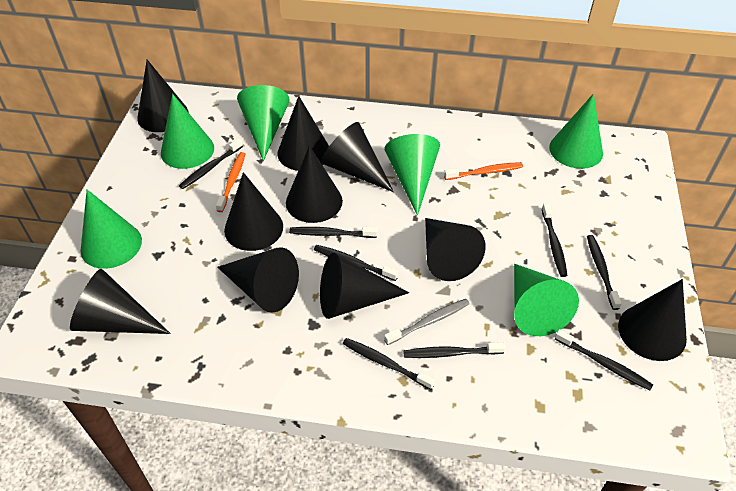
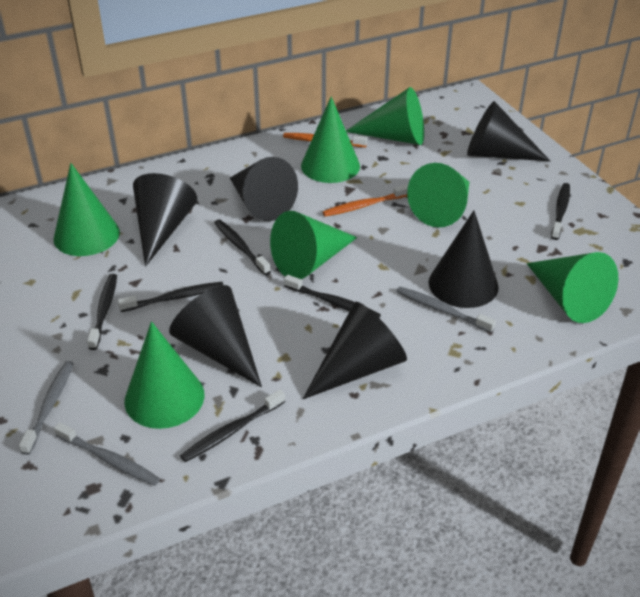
black cone: 10 -> 6
black toothbrush: 8 -> 6
green cone: 6 -> 7
grey toothbrush: 1 -> 3

